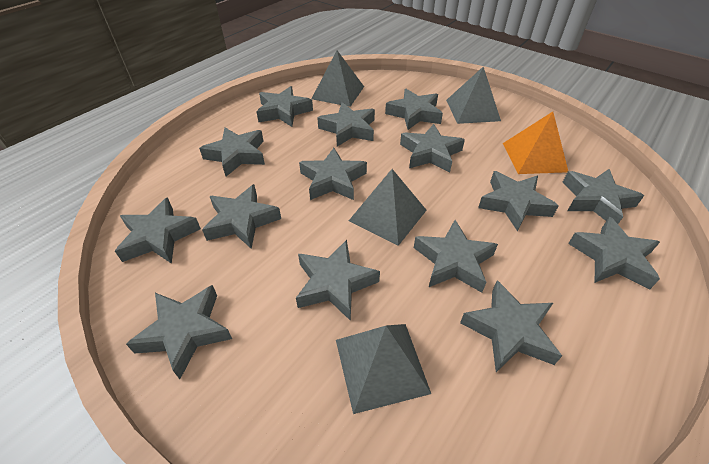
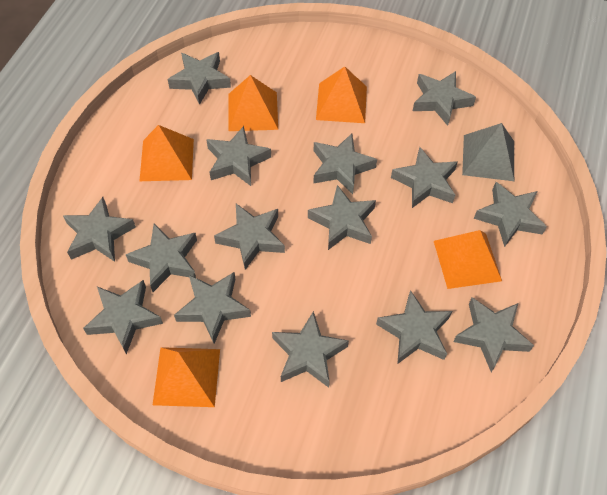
grey pyramid: 4 -> 1
orange pyramid: 1 -> 5

